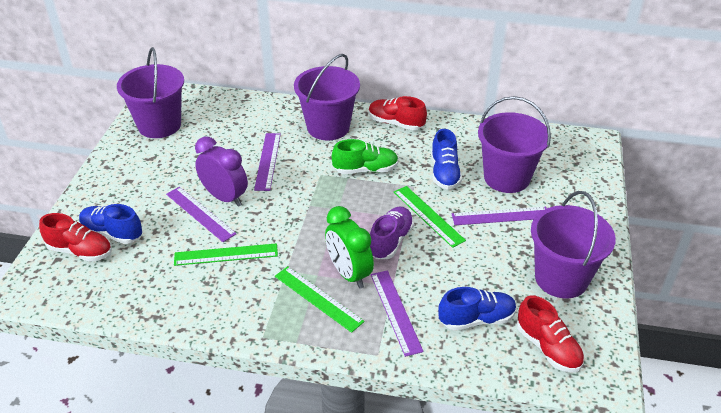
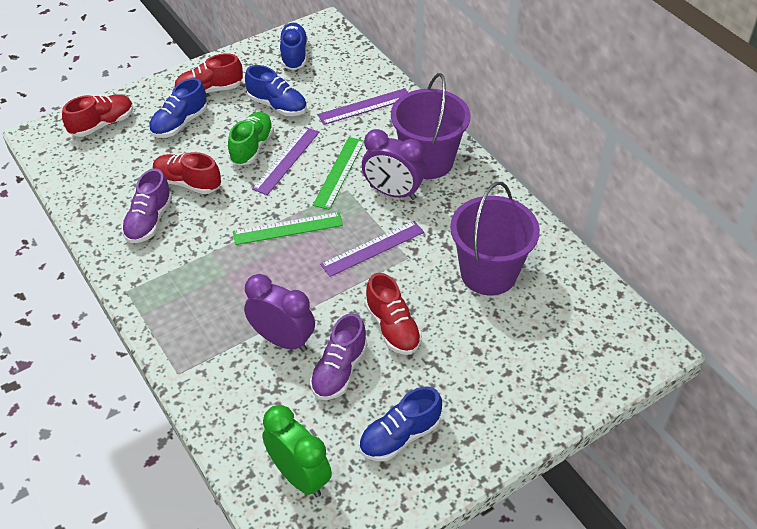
blue shoe: 3 -> 4
green ruler: 3 -> 2
purple bucket: 4 -> 2
purple clock: 1 -> 2
purple ruler: 4 -> 3
purple shoe: 1 -> 2
red shoe: 3 -> 4

